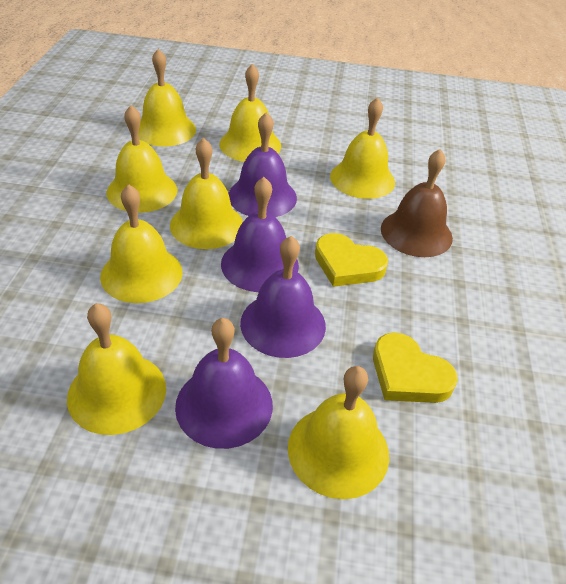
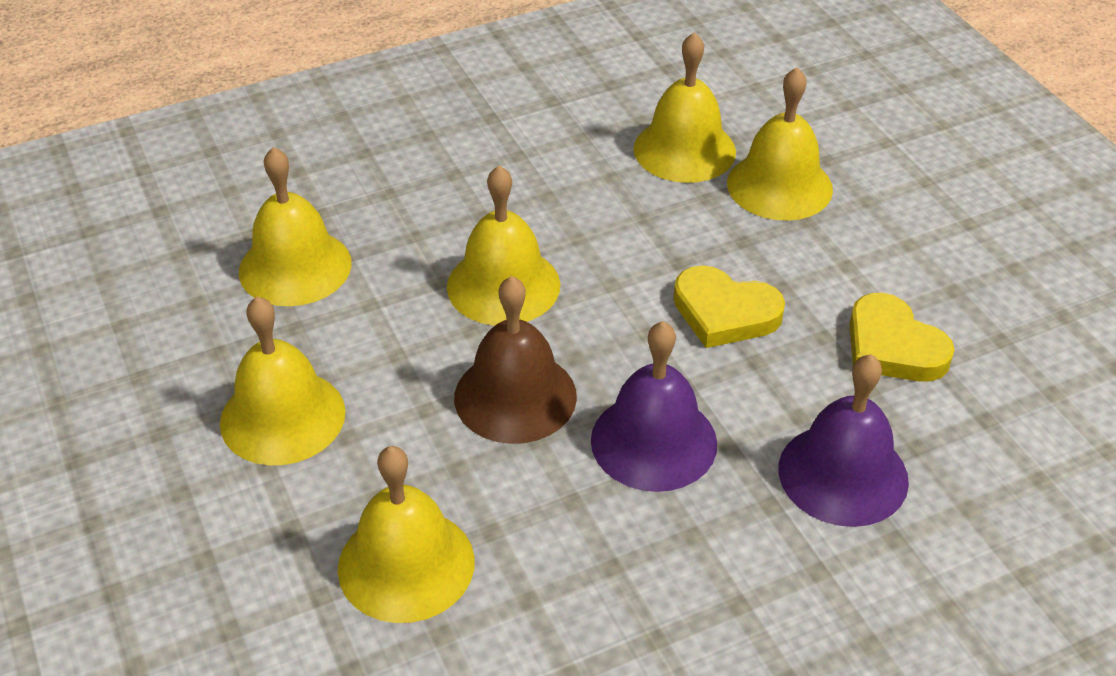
purple bell: 4 -> 2
yellow bell: 8 -> 6

